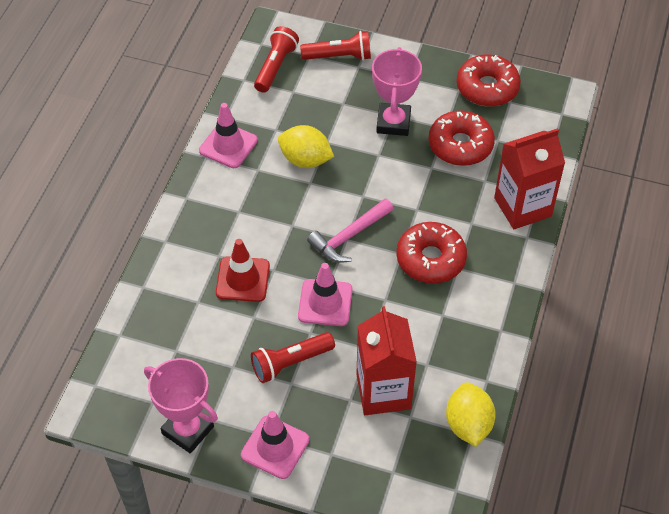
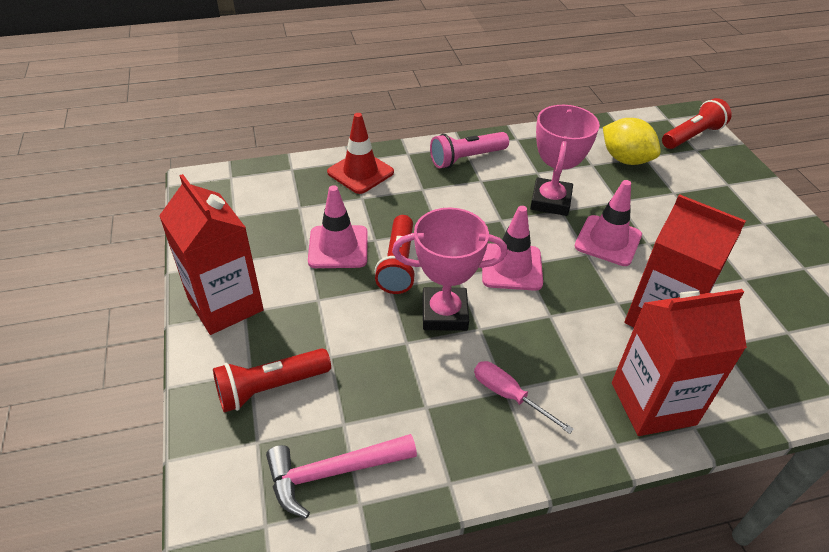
pink flashlight: 0 -> 1
pink screwdriver: 0 -> 1
red carton: 2 -> 3
red donut: 3 -> 0
yellow lemon: 2 -> 1

